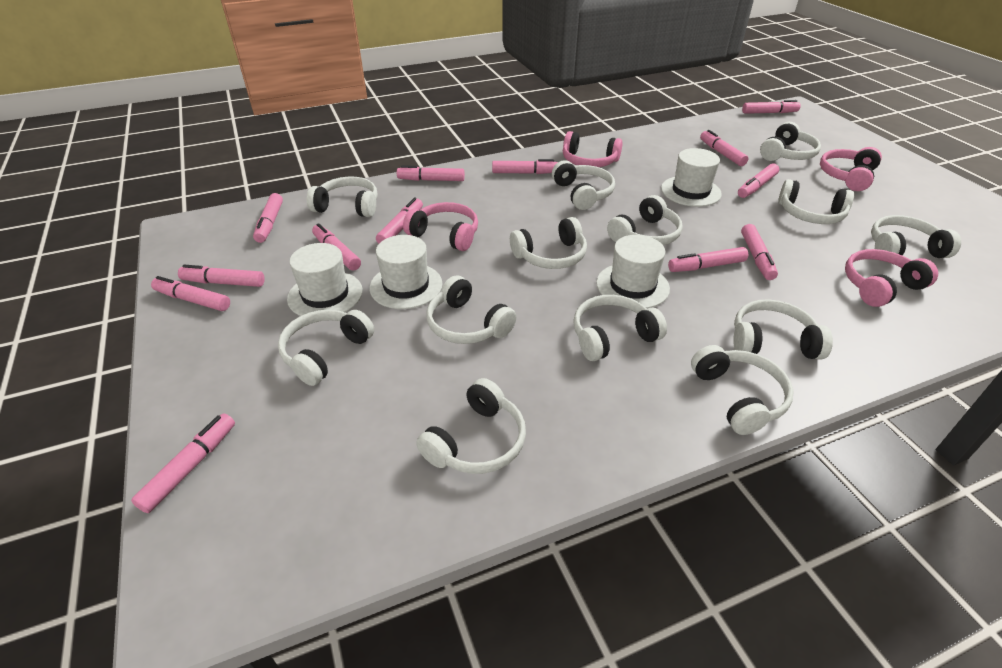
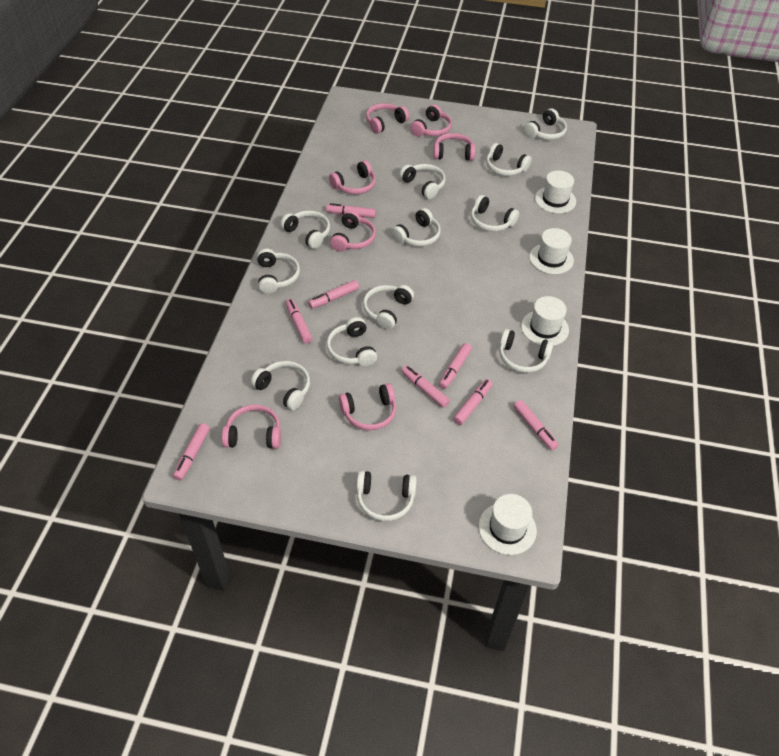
pink headphones: 4 -> 7
pink marker: 13 -> 8
white headphones: 13 -> 12

